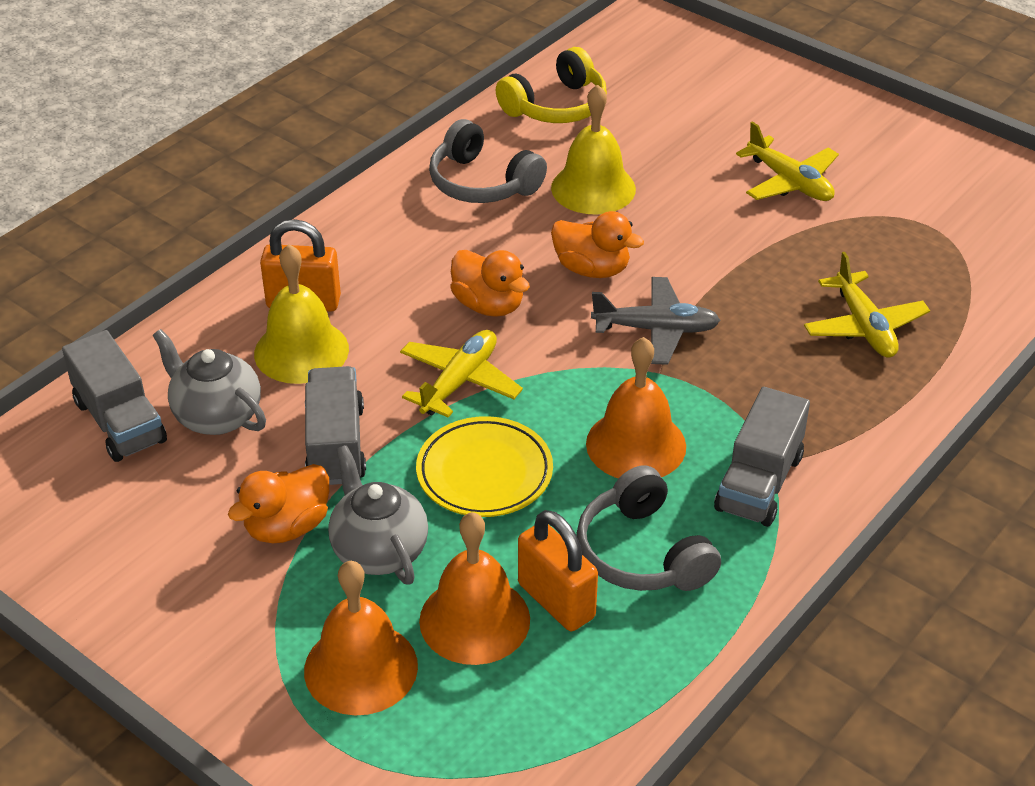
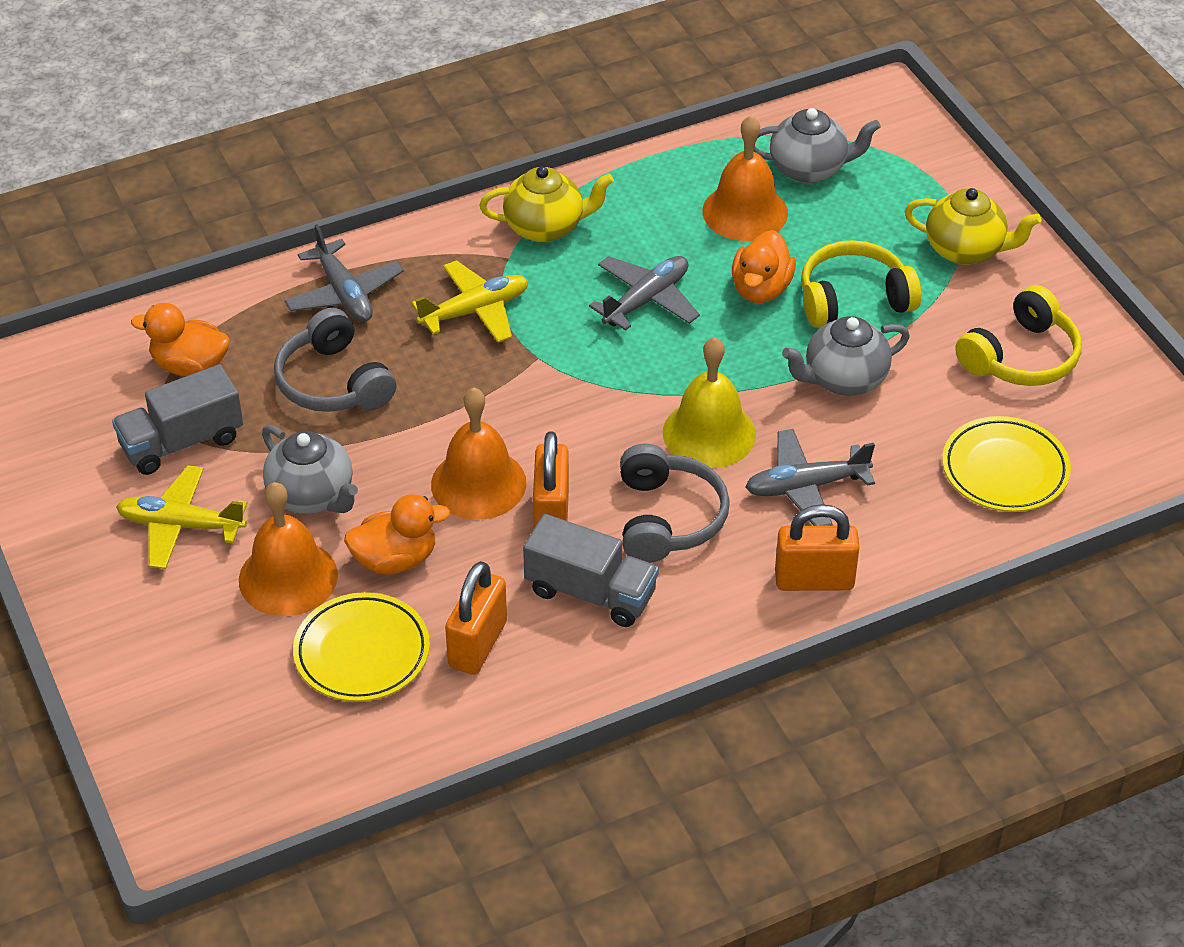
grey plane: 1 -> 3
grey teapot: 2 -> 3
grey truck: 3 -> 2
orange padlock: 2 -> 3
yellow bell: 2 -> 1
yellow headphones: 1 -> 2
yellow plane: 3 -> 2
yellow plate: 1 -> 2
yellow teapot: 0 -> 2

